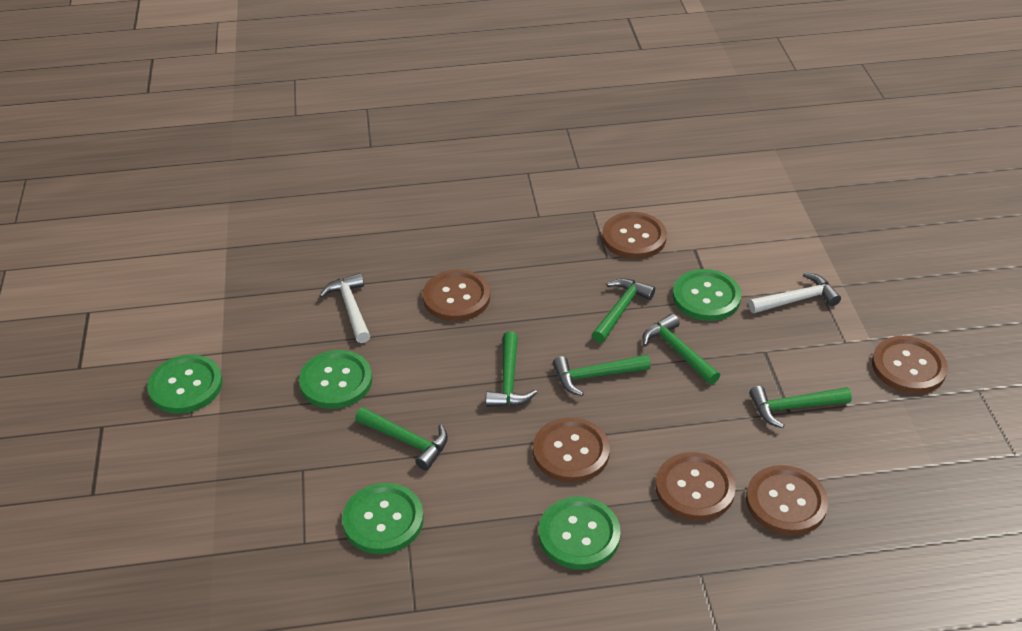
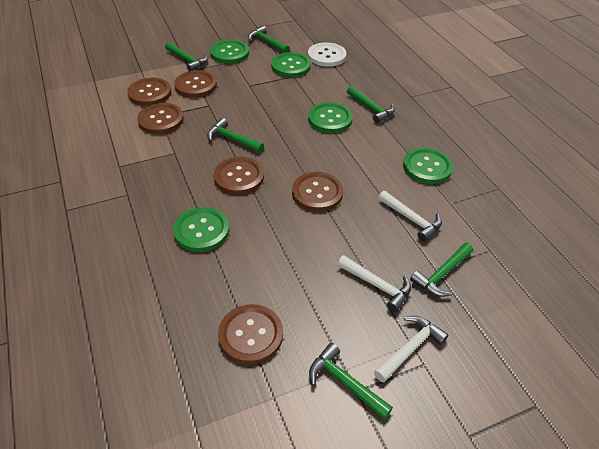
white button: 0 -> 1
white hammer: 2 -> 3

